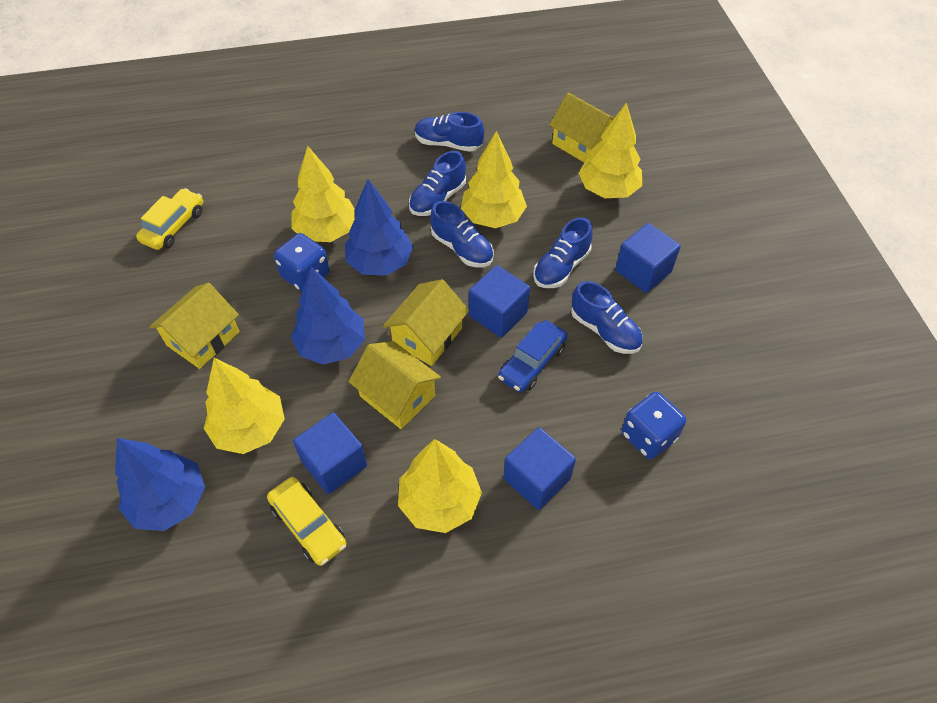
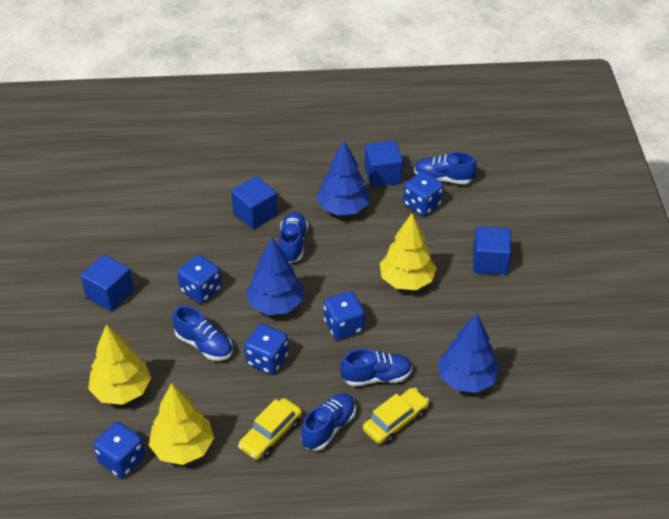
blue car: 1 -> 0
blue dice: 2 -> 5
yellow house: 4 -> 0
yellow tree: 5 -> 3

